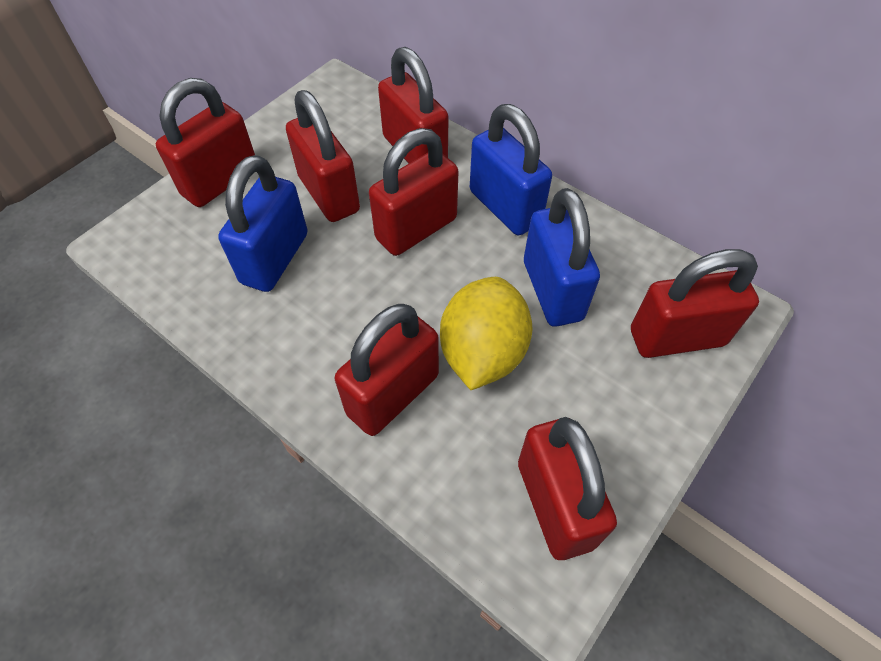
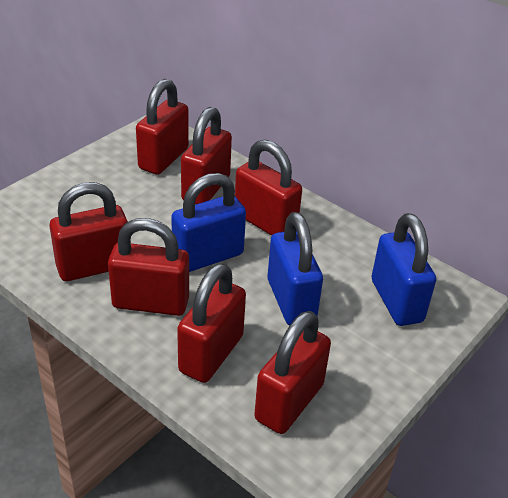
yellow lemon: 1 -> 0

